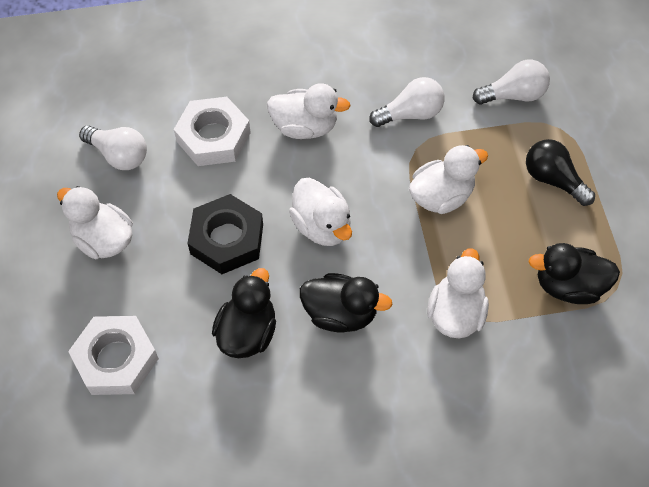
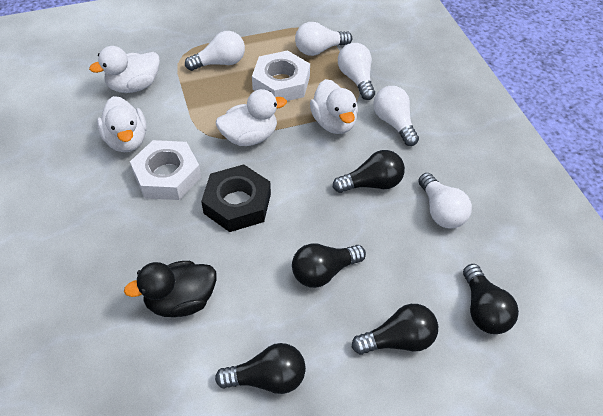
black duck: 3 -> 1
black light bulb: 1 -> 5
white duck: 5 -> 4
white light bulb: 3 -> 5

